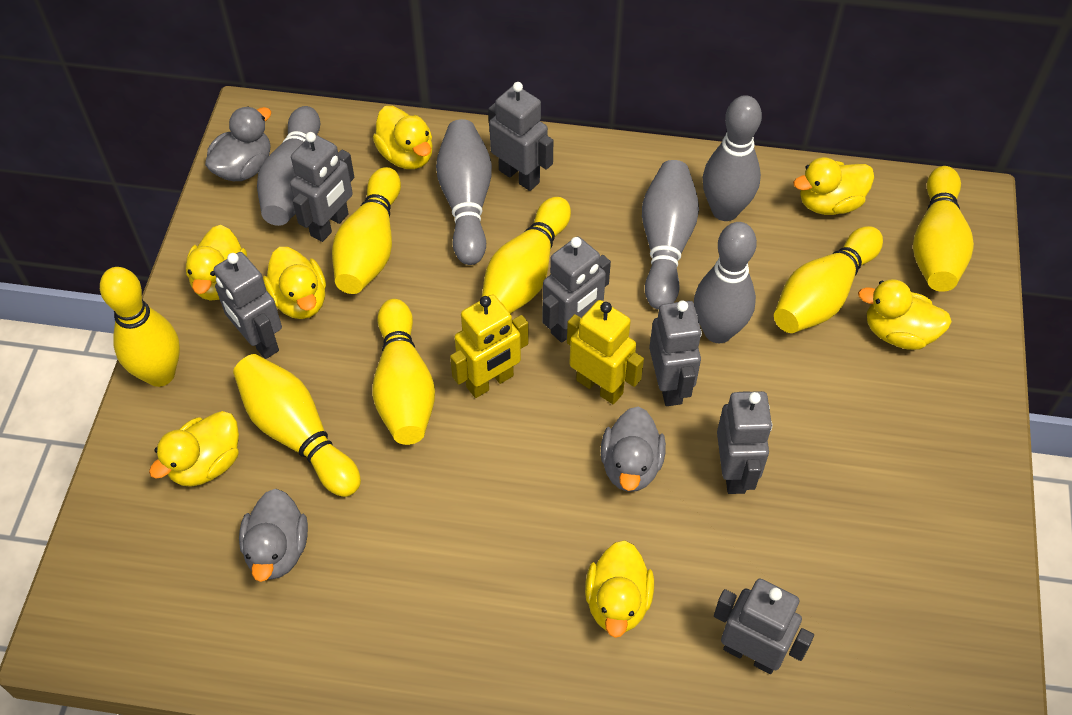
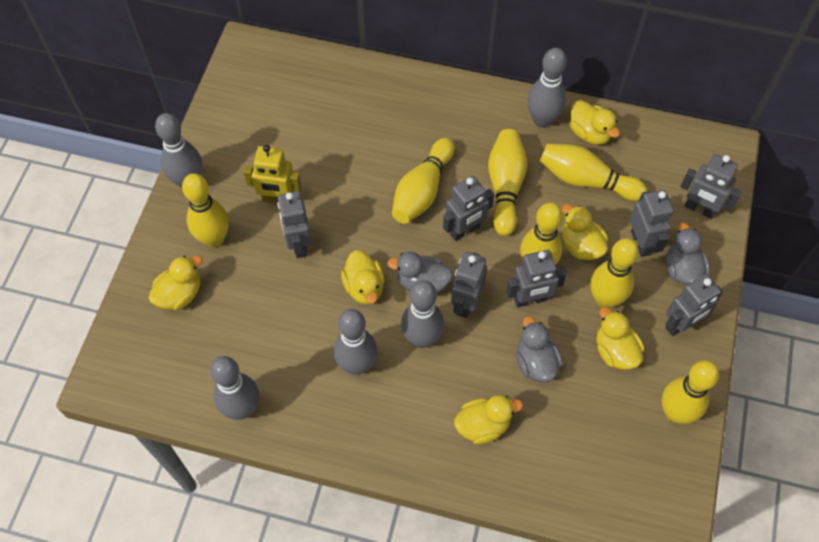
yellow duck: 7 -> 6
yellow robot: 2 -> 1

